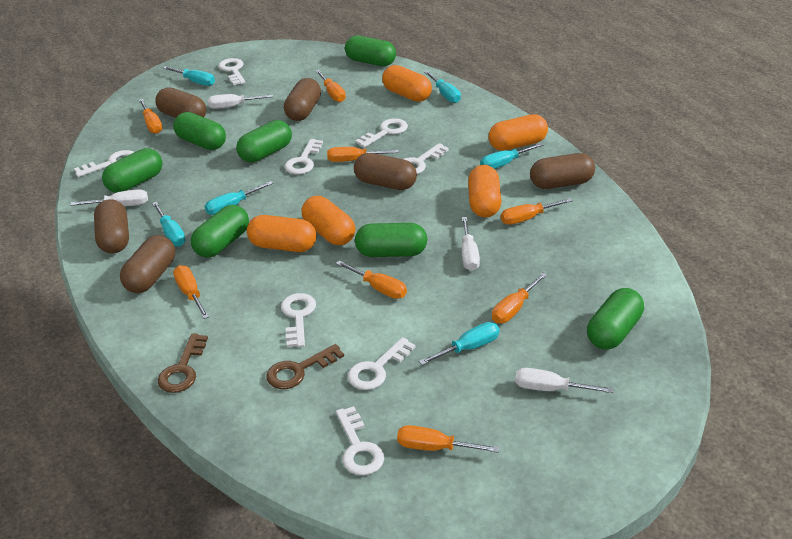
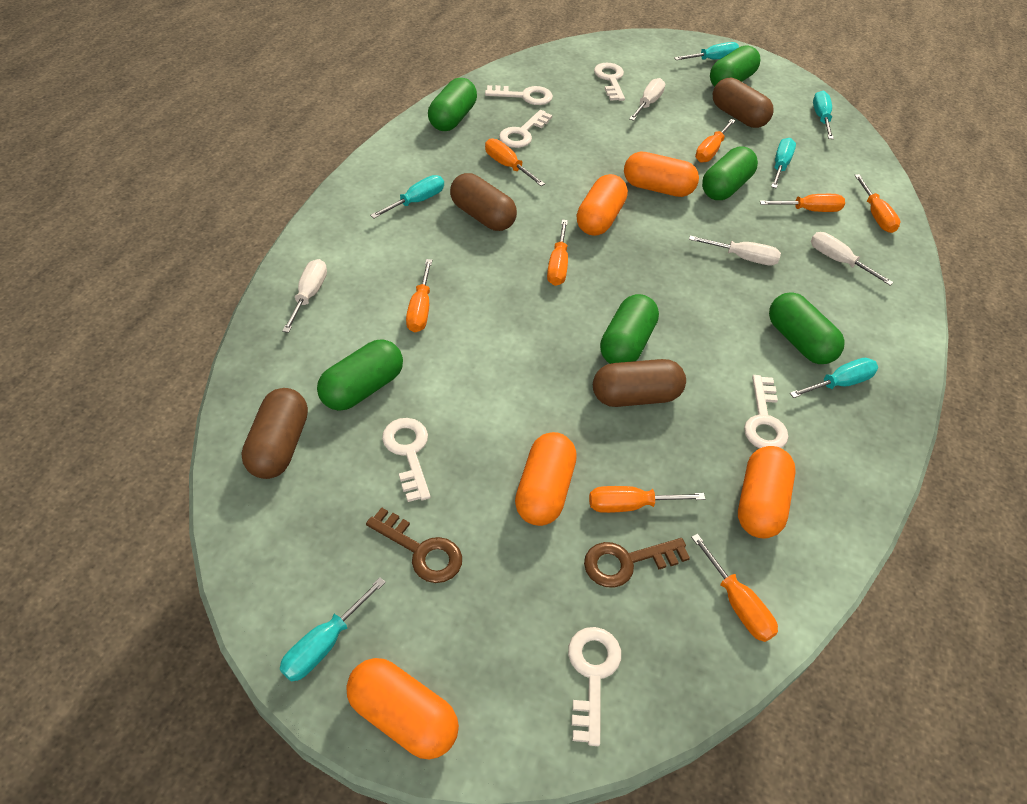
brown capsule: 6 -> 4
green capsule: 7 -> 6
white key: 8 -> 6

